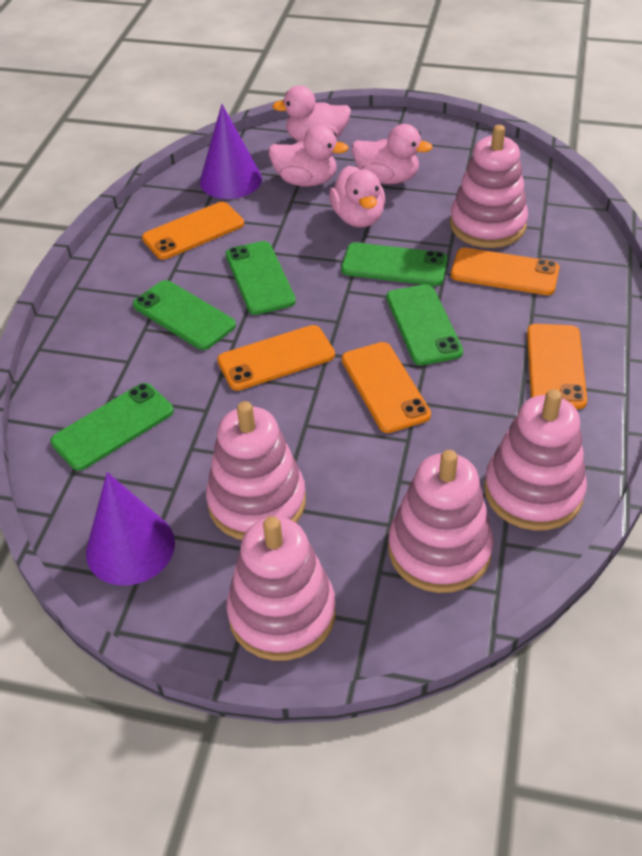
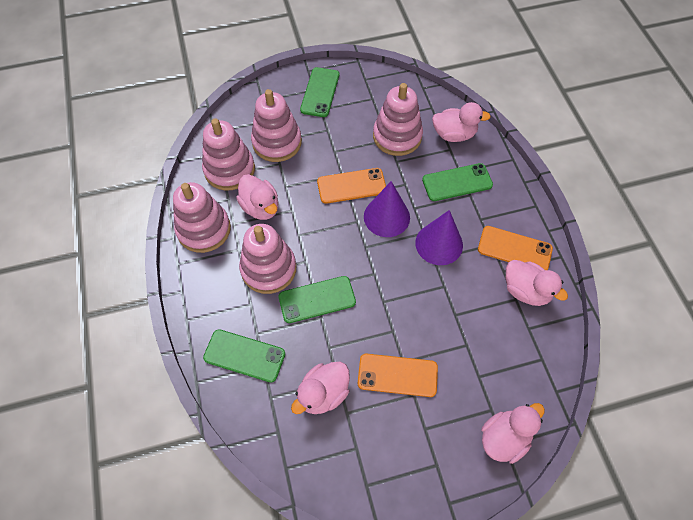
green phone: 5 -> 4
orange phone: 5 -> 3
pink duck: 4 -> 5

